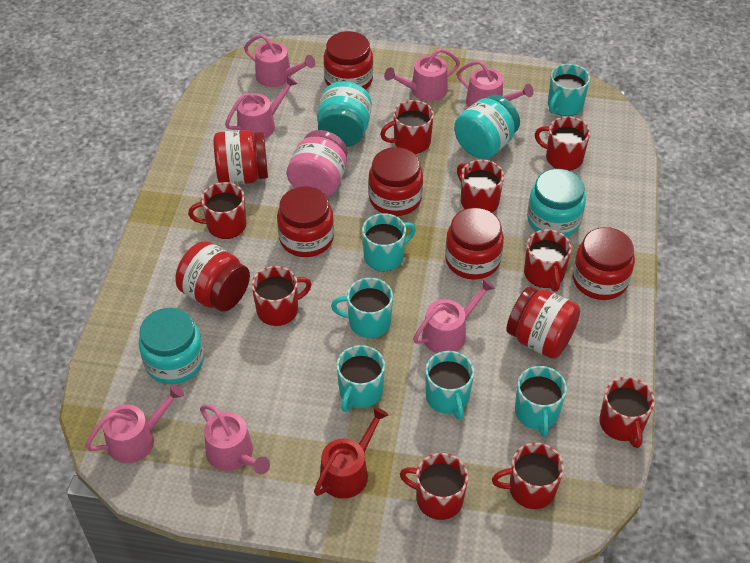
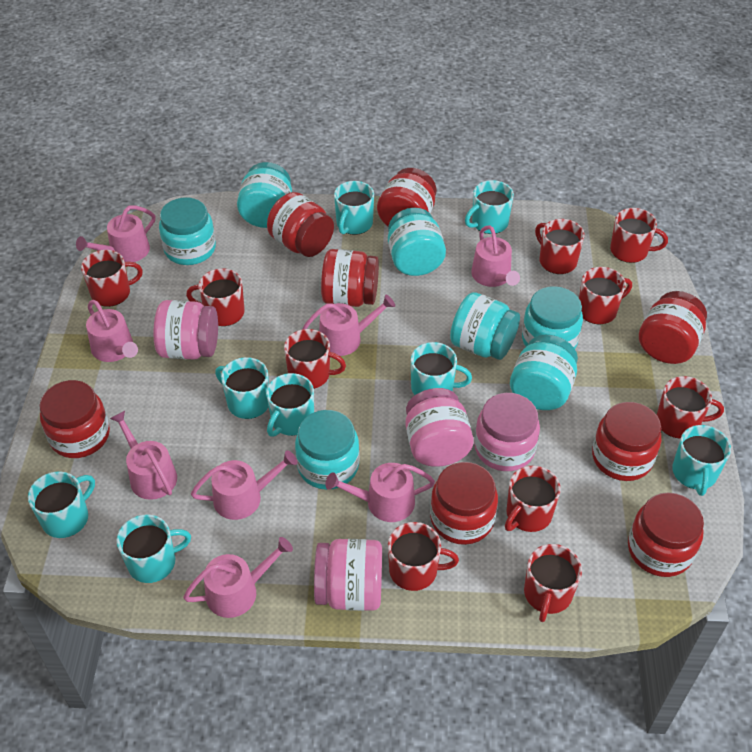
pink jar: 1 -> 4
pink watering can: 7 -> 8
red mug: 9 -> 10
red watering can: 1 -> 0
turquoise jar: 4 -> 7
turquoise mug: 6 -> 8

